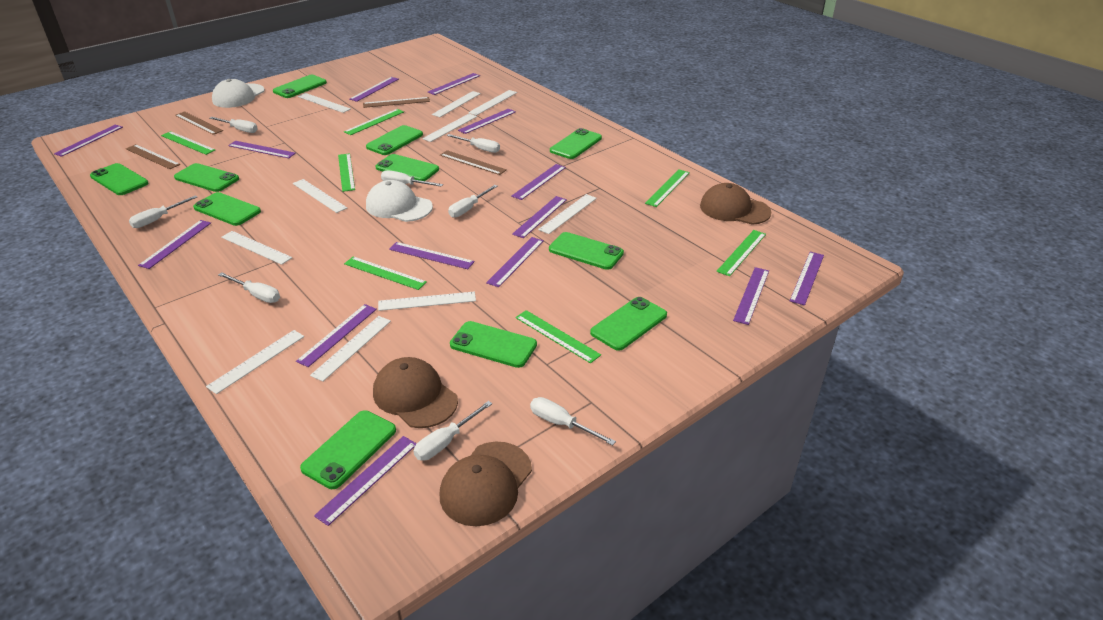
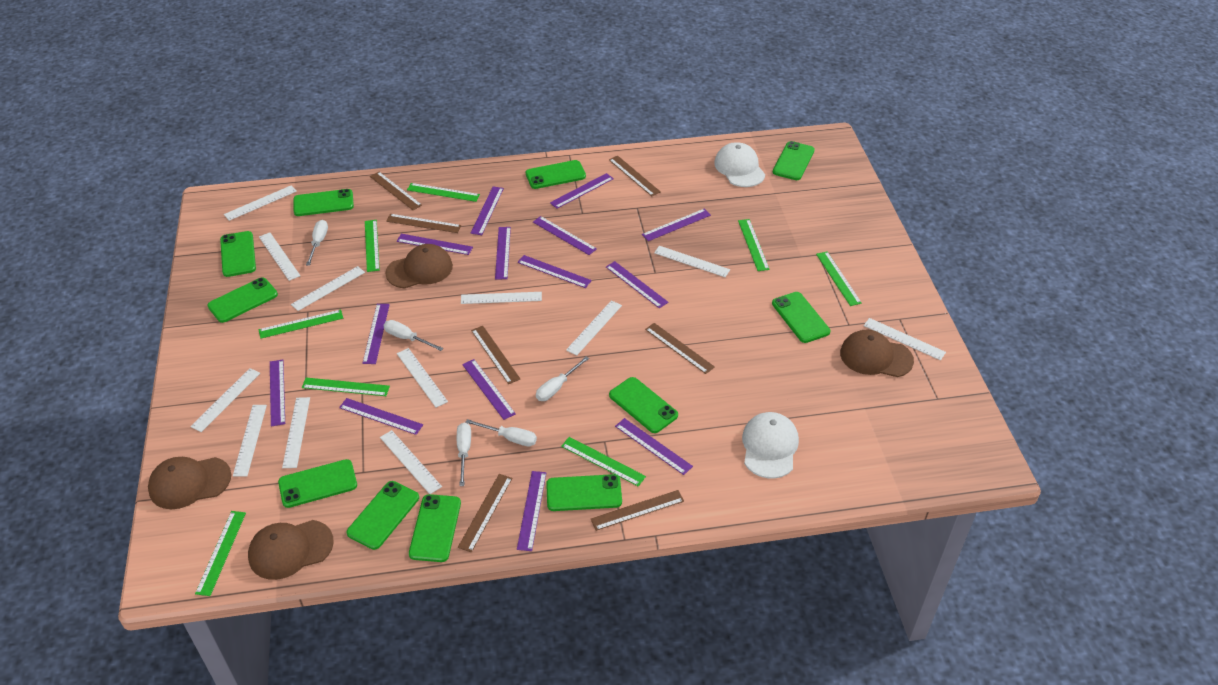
brown cap: 3 -> 4
brown ruler: 4 -> 7
green ruler: 7 -> 8
white ruler: 10 -> 12
white screwdriver: 8 -> 5

